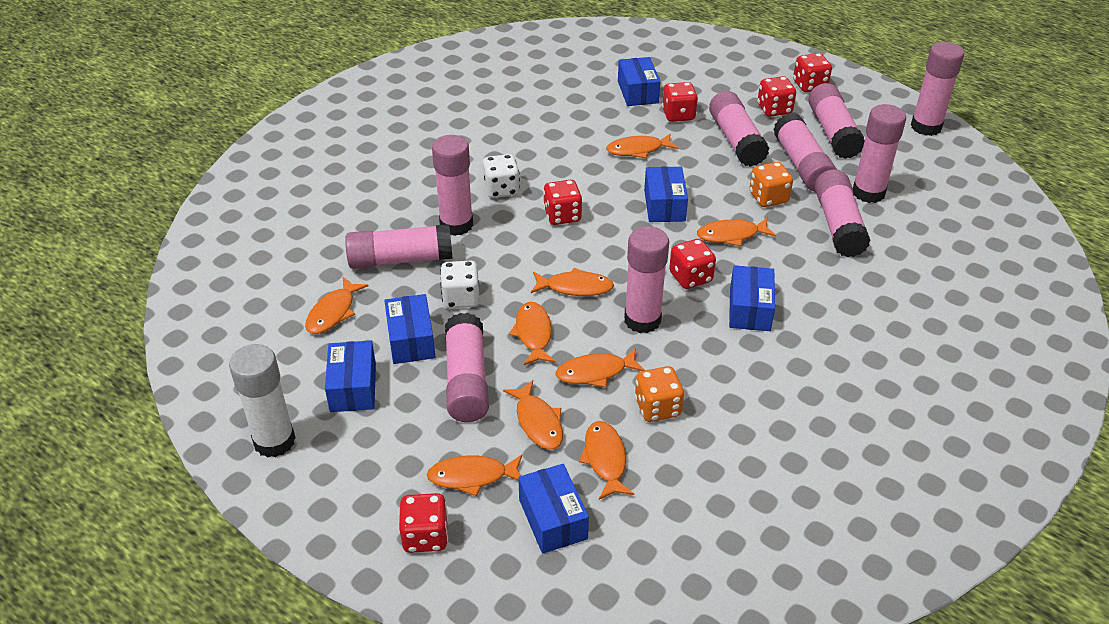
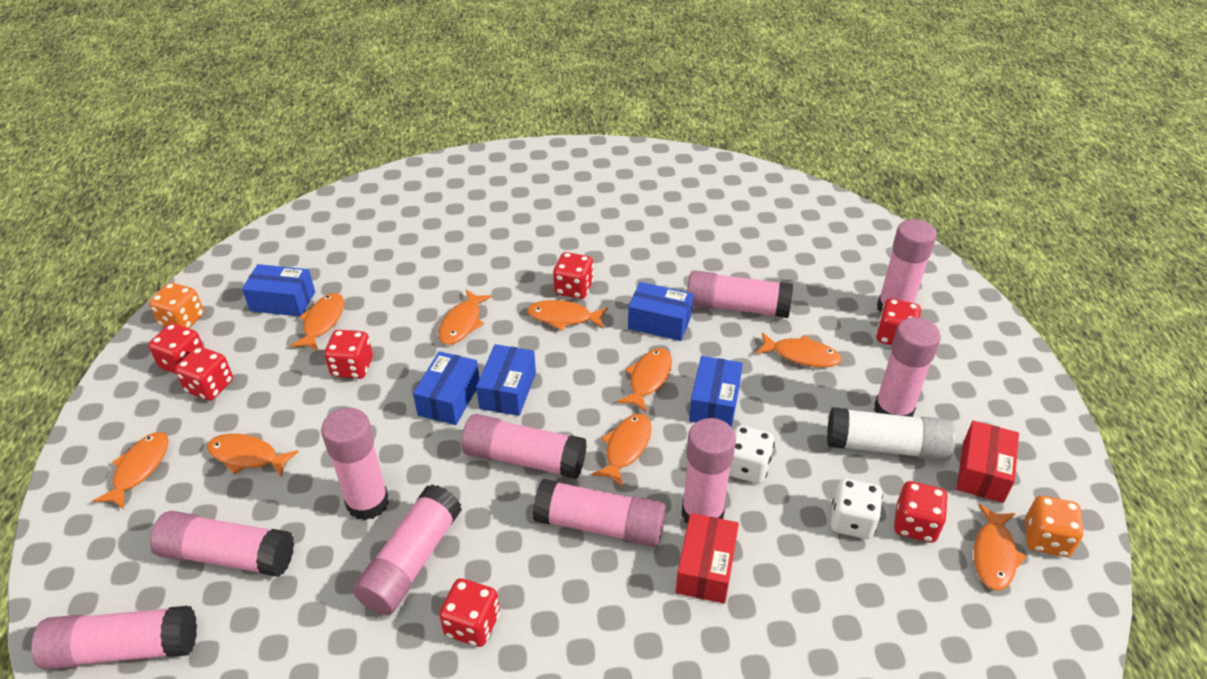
blue box: 6 -> 5
red box: 0 -> 2
red dice: 6 -> 7

